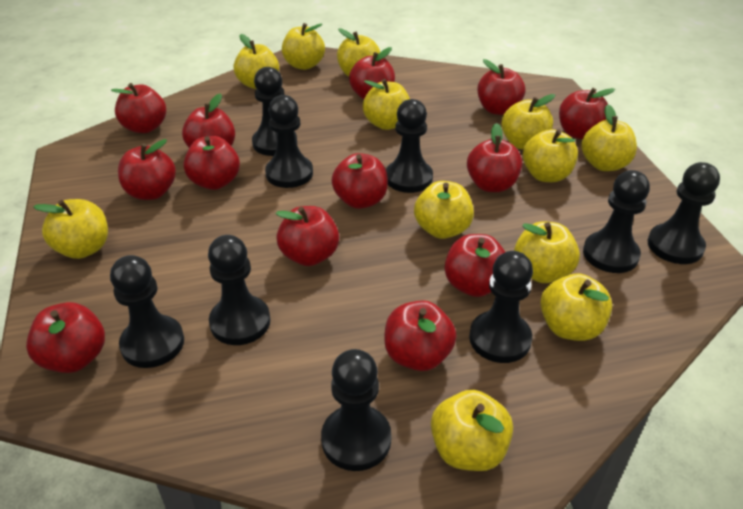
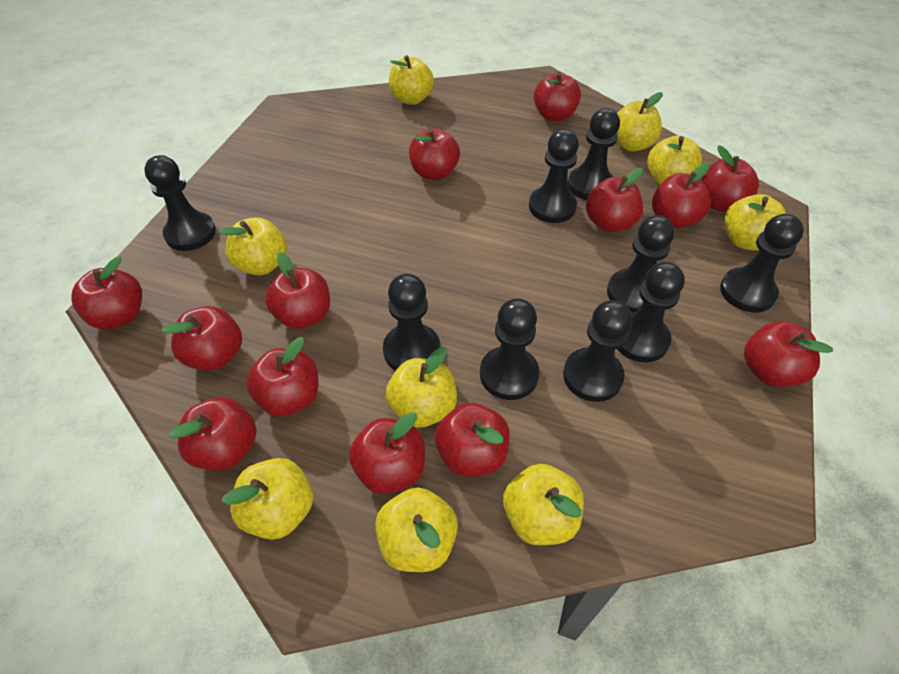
yellow apple: 12 -> 9

